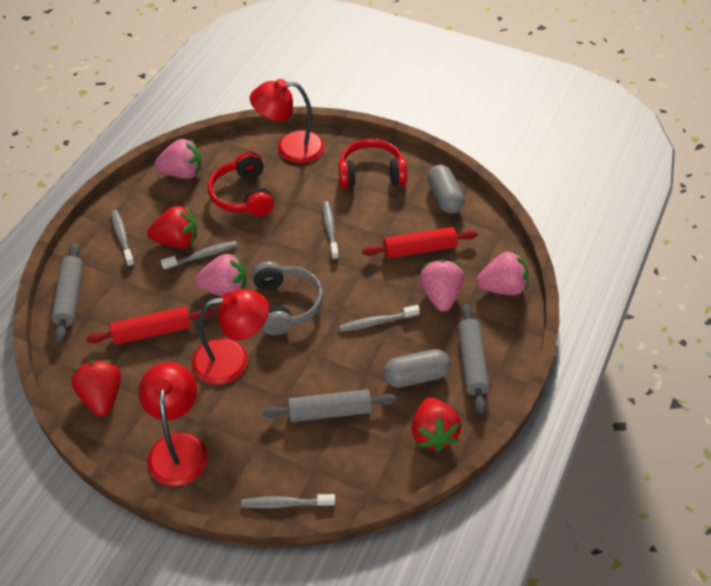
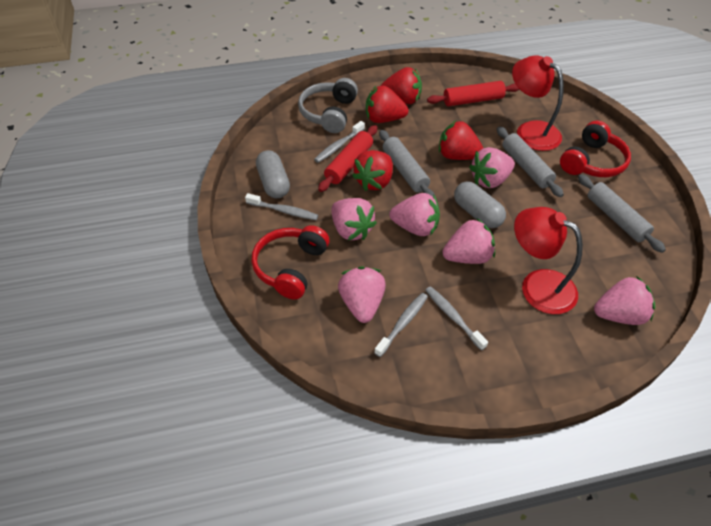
grey toothbrush: 5 -> 4
pink strawberry: 4 -> 6
red lamp: 3 -> 2
red strawberry: 3 -> 4

